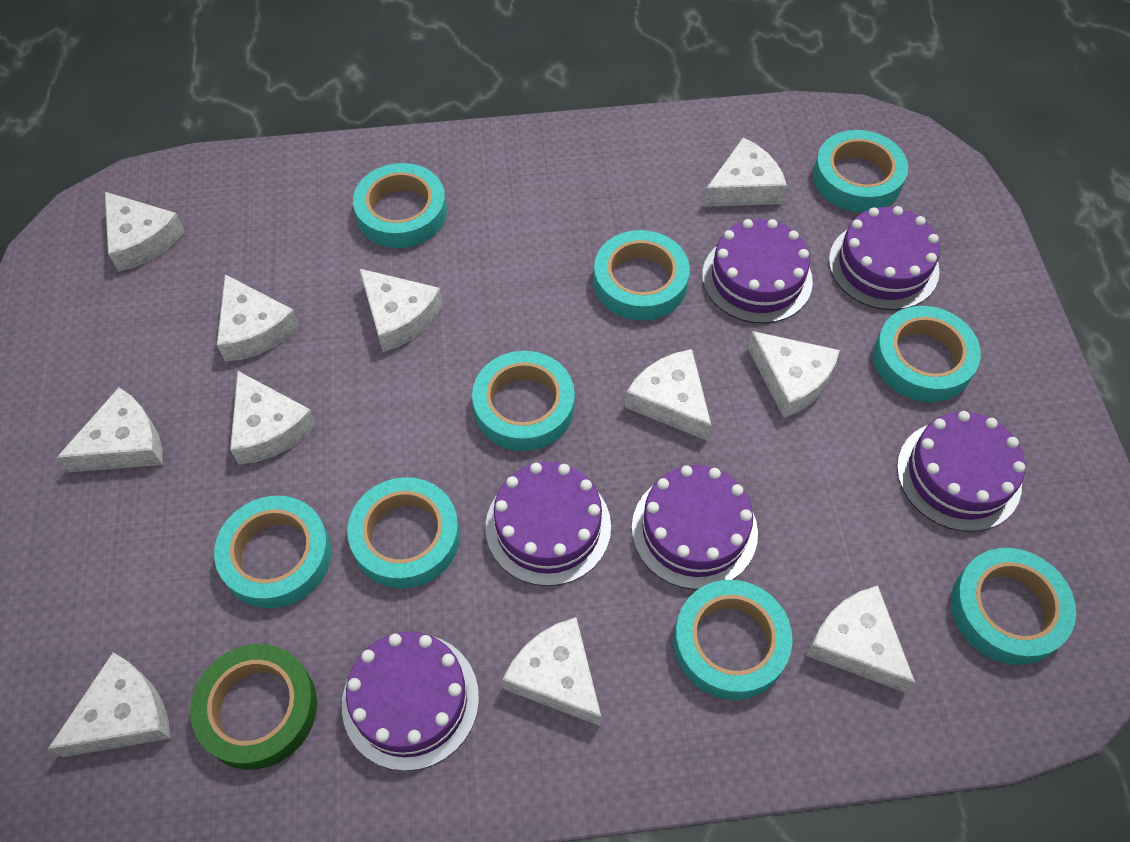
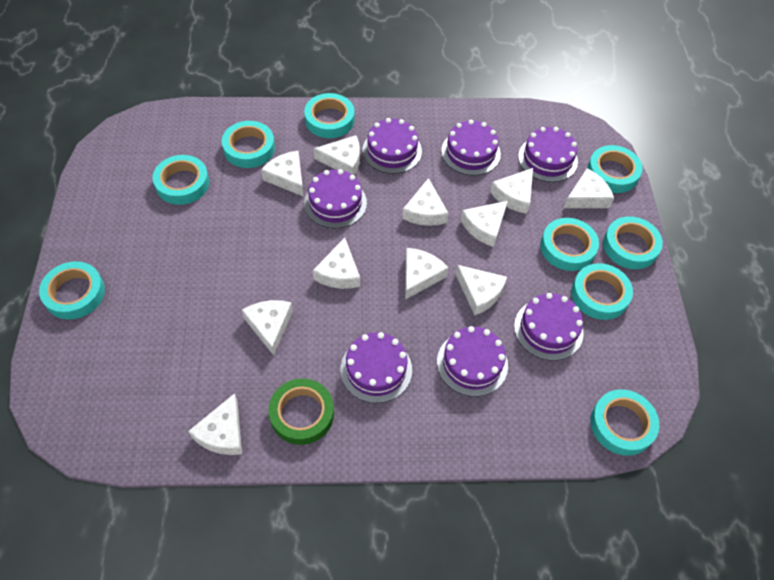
purple cake: 6 -> 7

